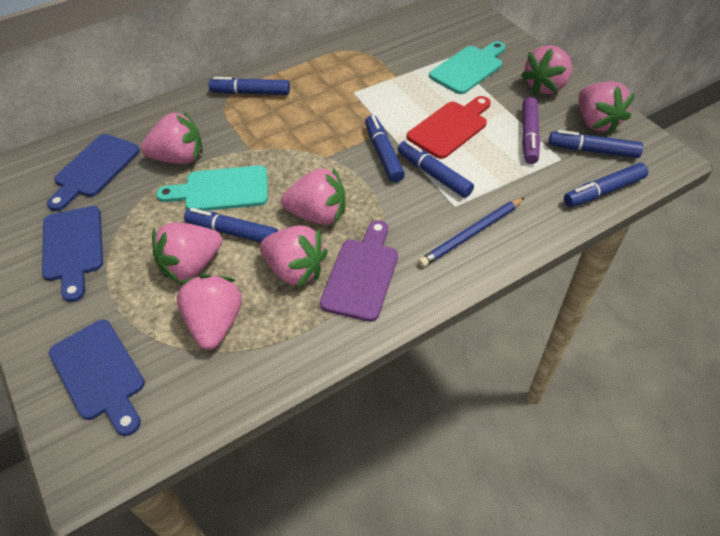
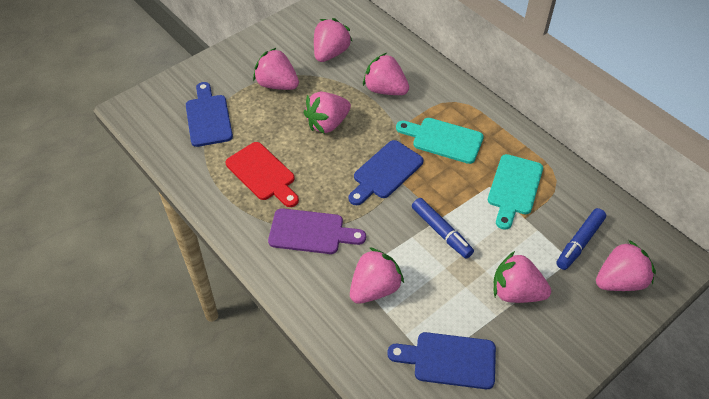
blue marker: 6 -> 2
blue pencil: 1 -> 0
purple marker: 1 -> 0

